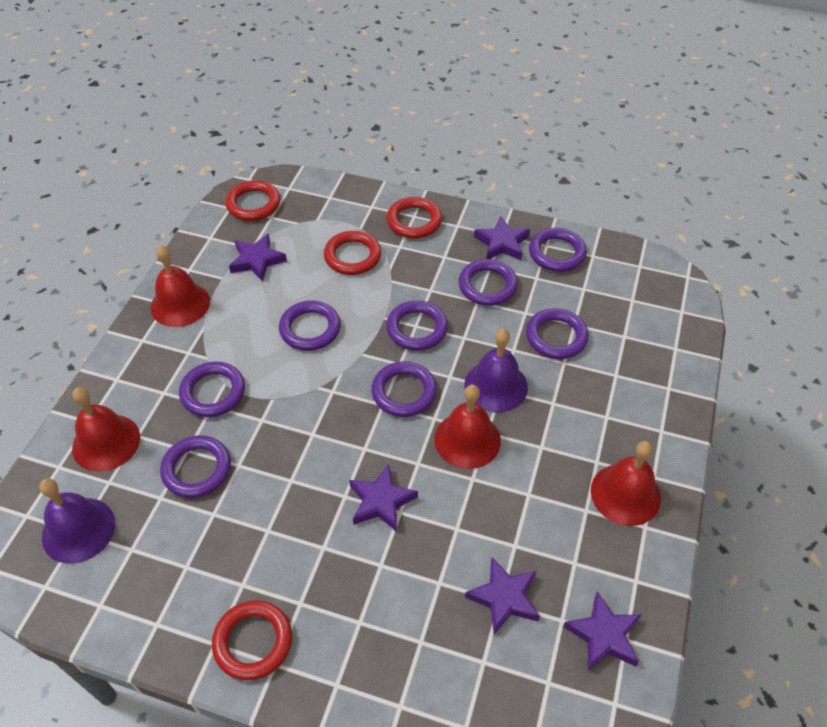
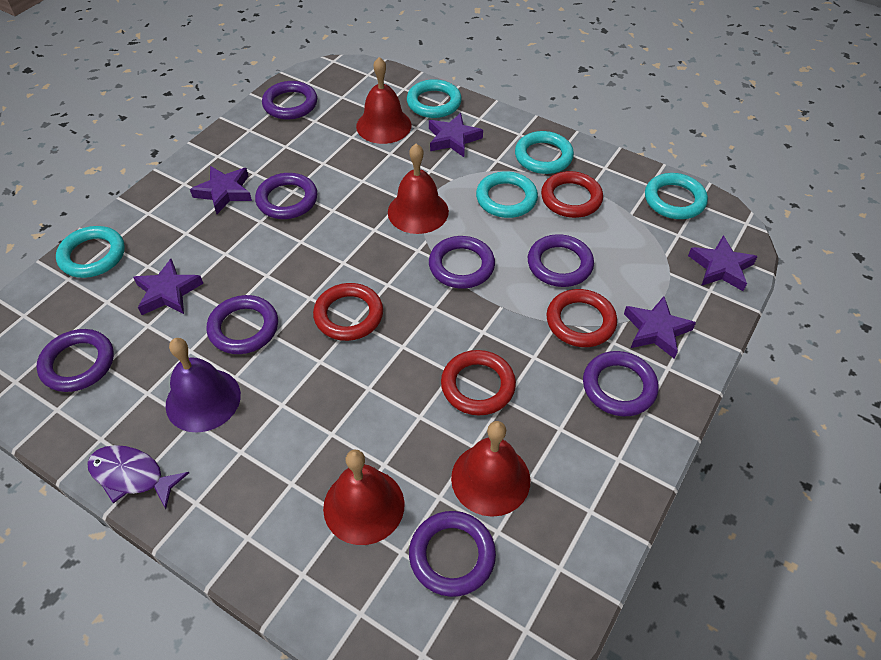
purple bell: 2 -> 1
purple fish: 0 -> 1
turquoise ring: 0 -> 5

